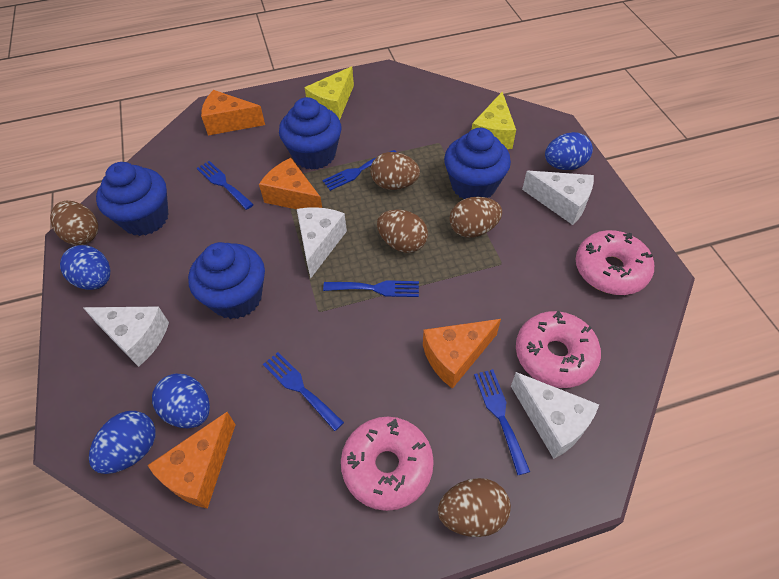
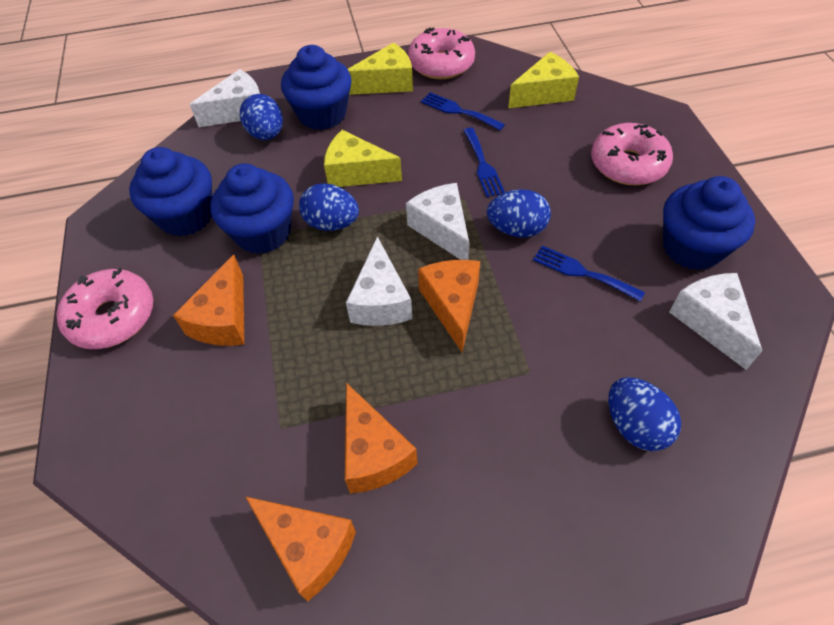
blue fork: 5 -> 3
brown egg: 5 -> 0
yellow cheese: 2 -> 3

